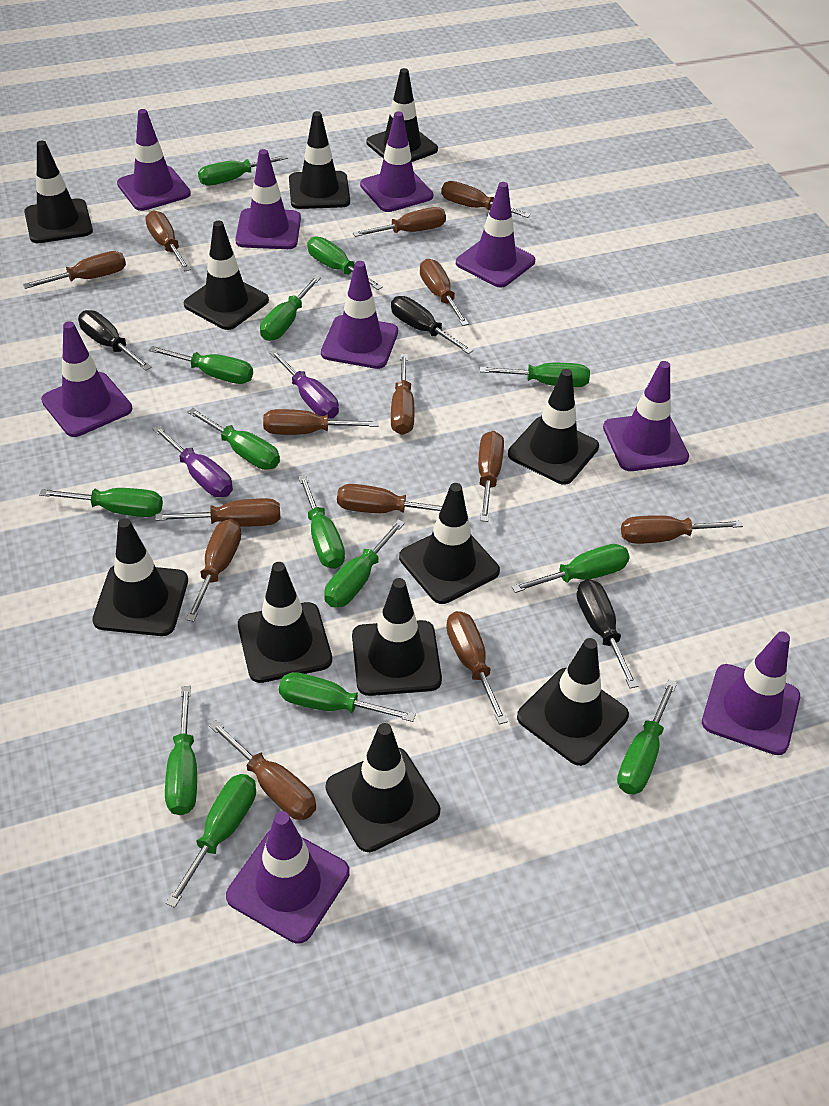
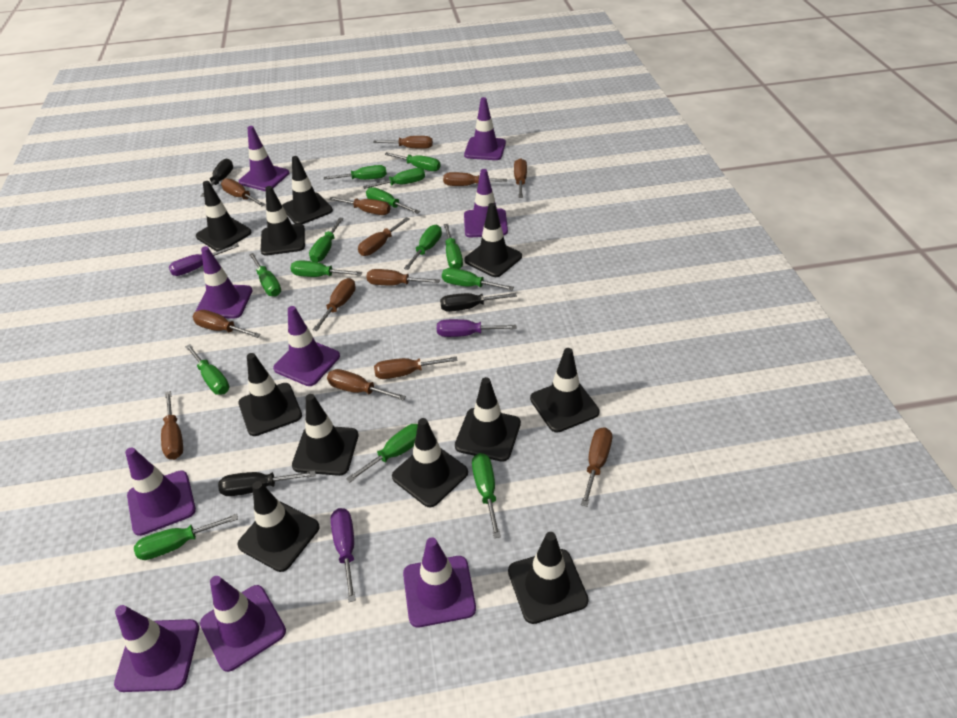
brown screwdriver: 14 -> 13
purple screwdriver: 2 -> 3

